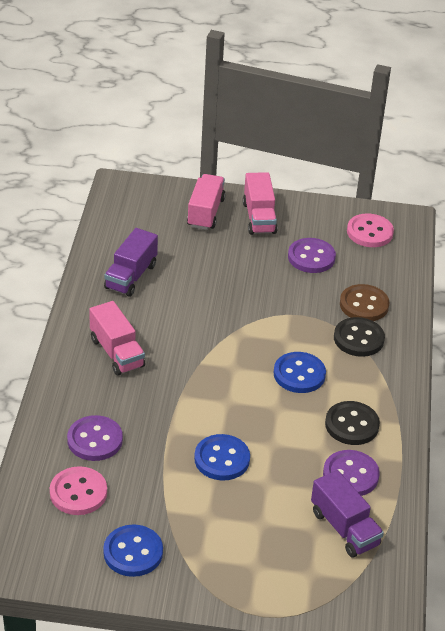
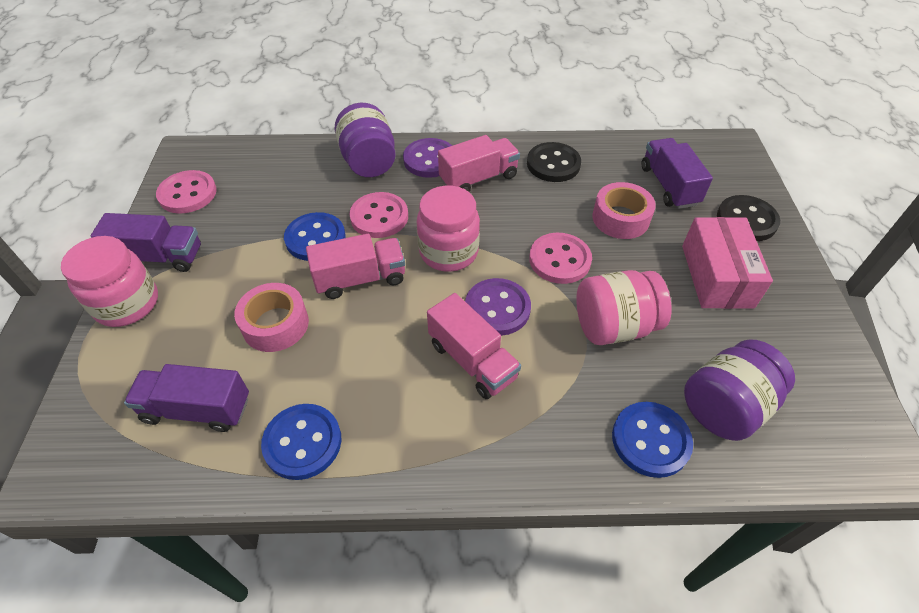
brown button: 1 -> 0
pink box: 0 -> 1
pink button: 2 -> 3
pink jar: 0 -> 3
pink tape: 0 -> 2
purple button: 3 -> 2
purple jar: 0 -> 2
purple truck: 2 -> 3

